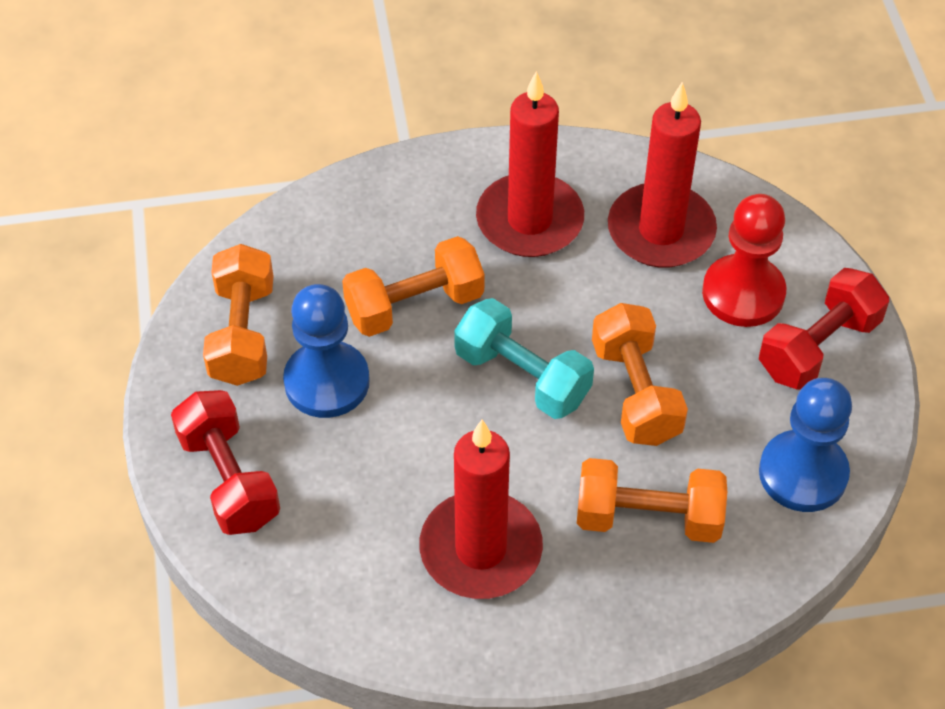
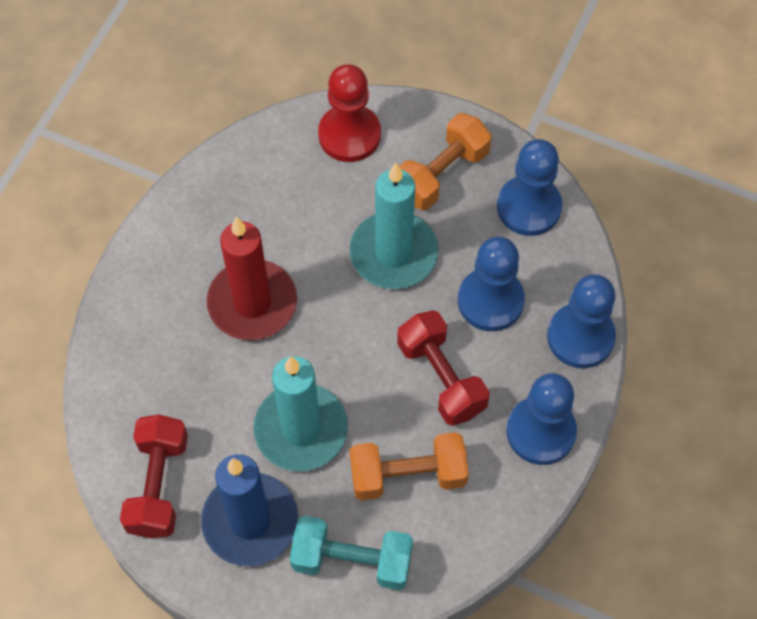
blue candle: 0 -> 1
blue pawn: 2 -> 4
orange dumbbell: 4 -> 2
red candle: 3 -> 1
turquoise candle: 0 -> 2

